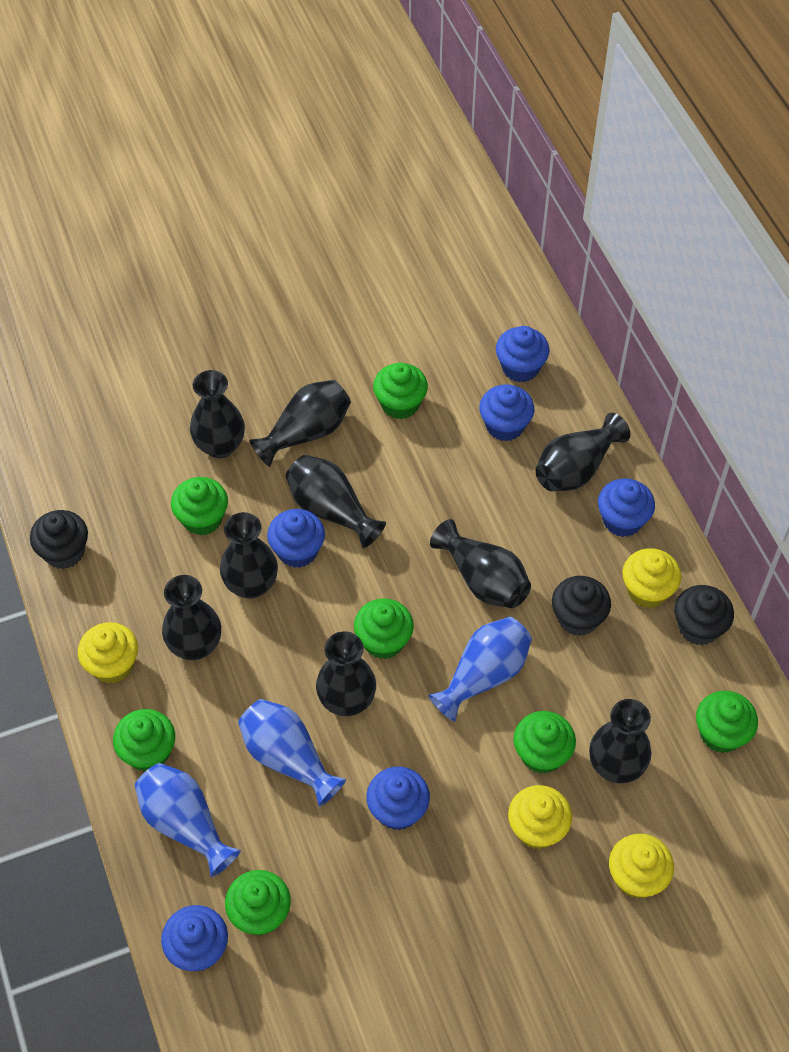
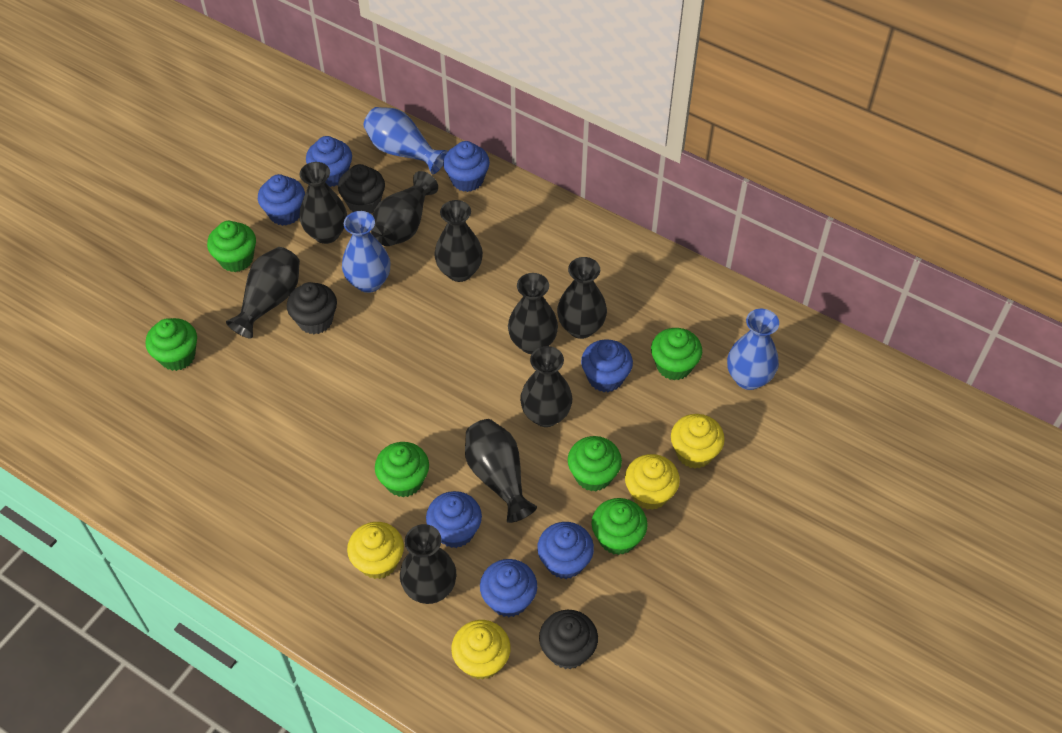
blue cupcake: 6 -> 7
green cupcake: 7 -> 6

